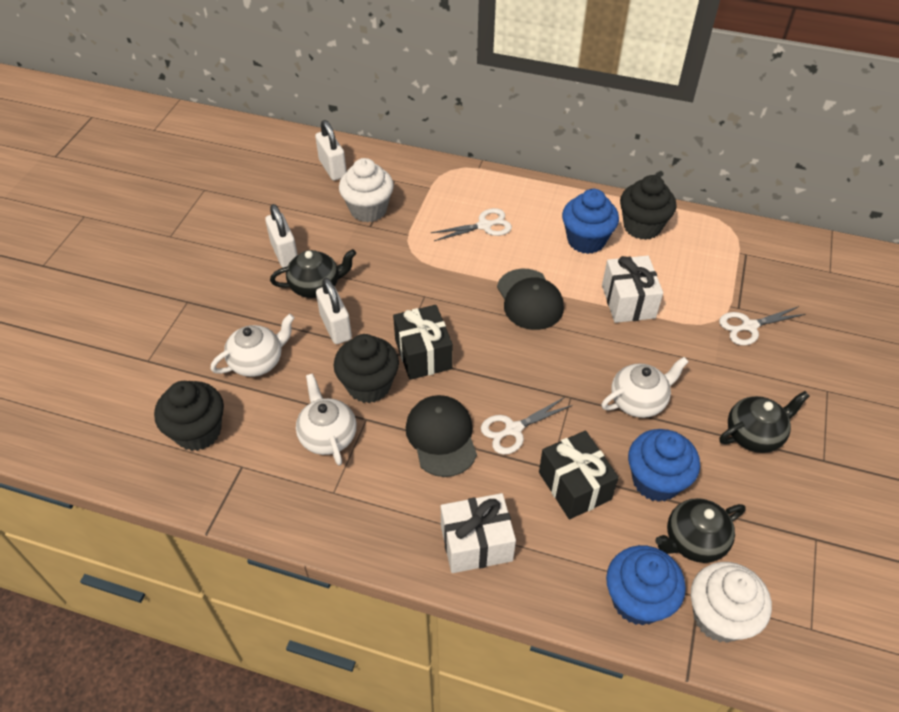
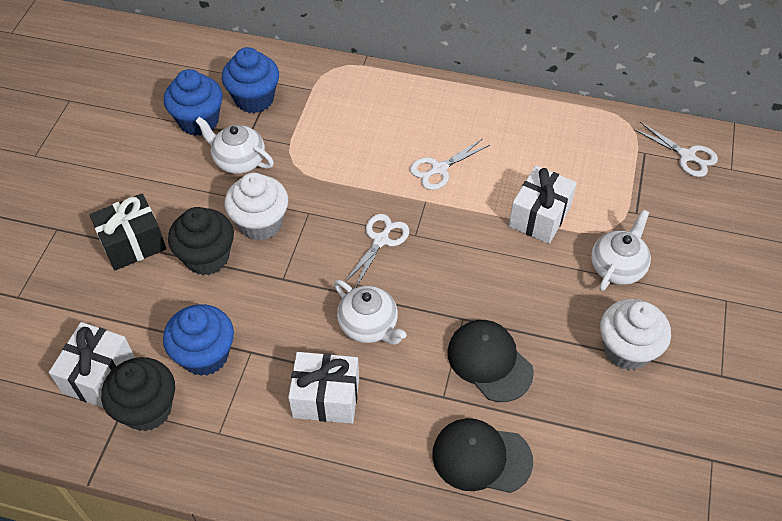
black cupcake: 3 -> 2
black gift: 2 -> 1
black teapot: 3 -> 0
white gift: 2 -> 3
white padlock: 3 -> 0

